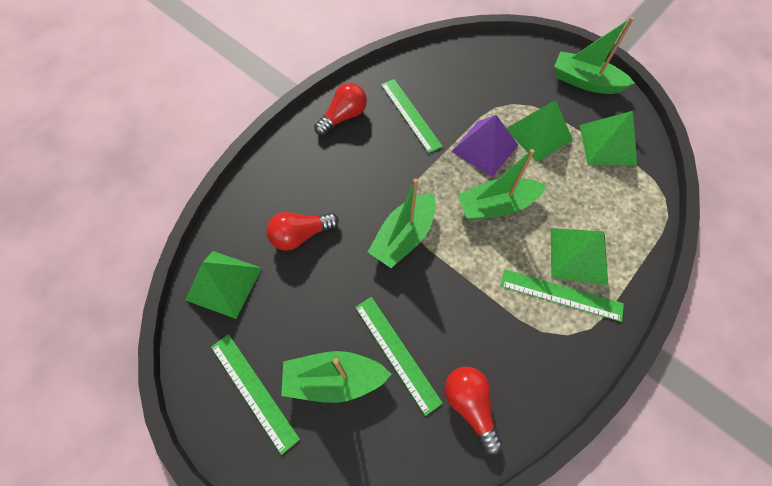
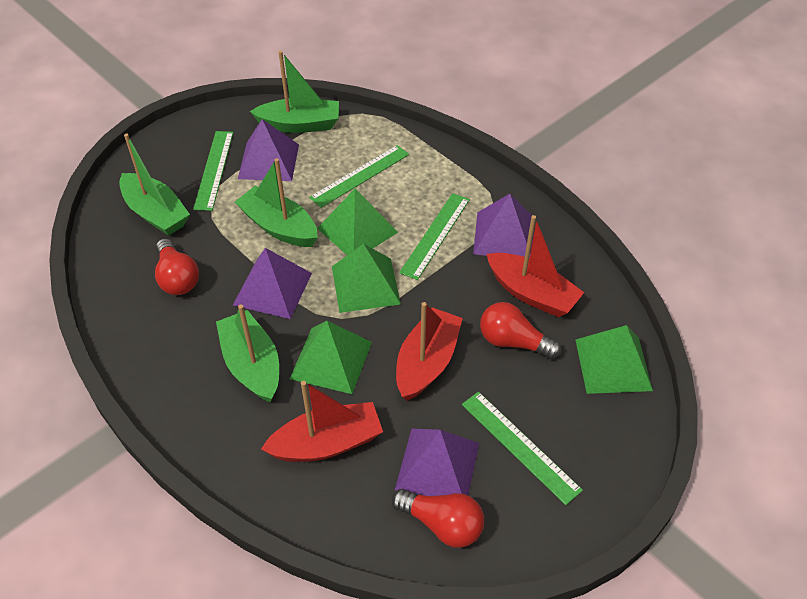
purple pyramid: 1 -> 4
red boat: 0 -> 3

